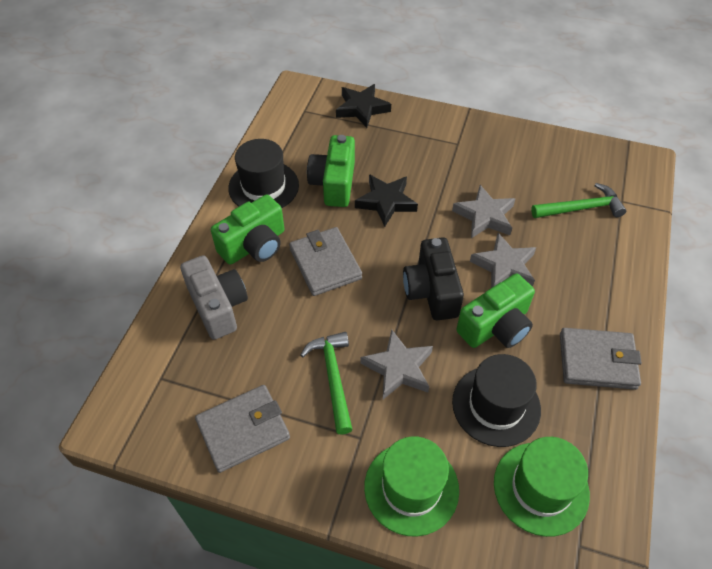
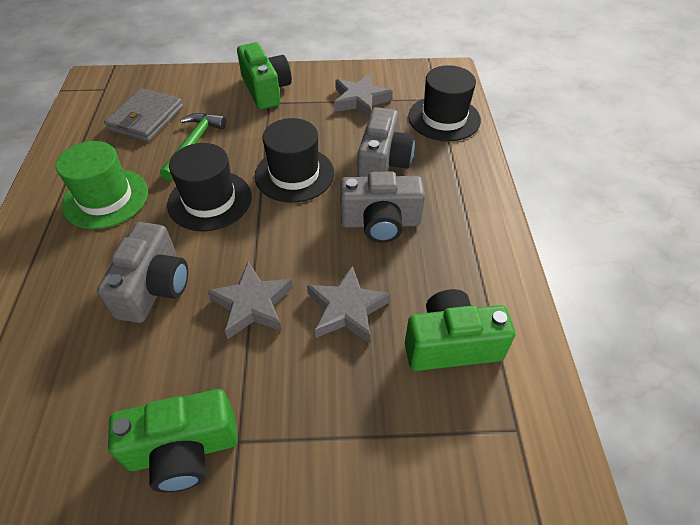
black camera: 1 -> 0
black hat: 2 -> 3
black star: 2 -> 0
green hammer: 2 -> 1
green hat: 2 -> 1
grey camera: 1 -> 3
grey wallet: 3 -> 1

